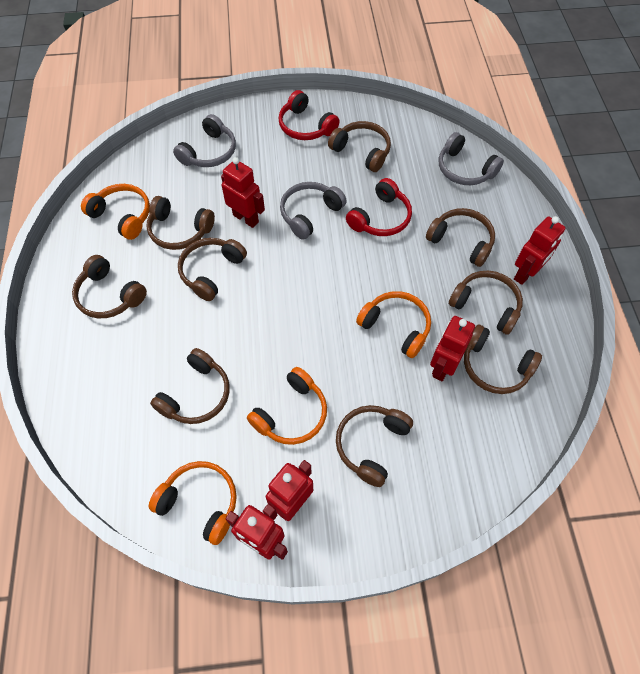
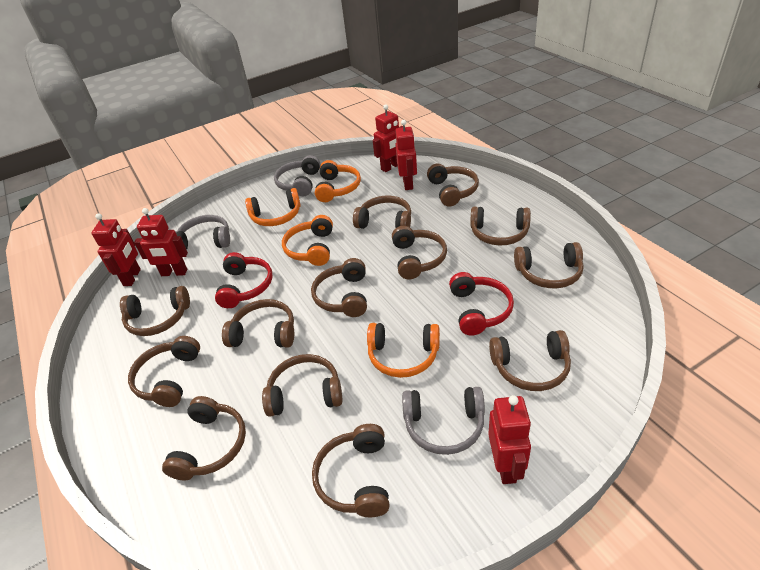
brown headphones: 9 -> 13

